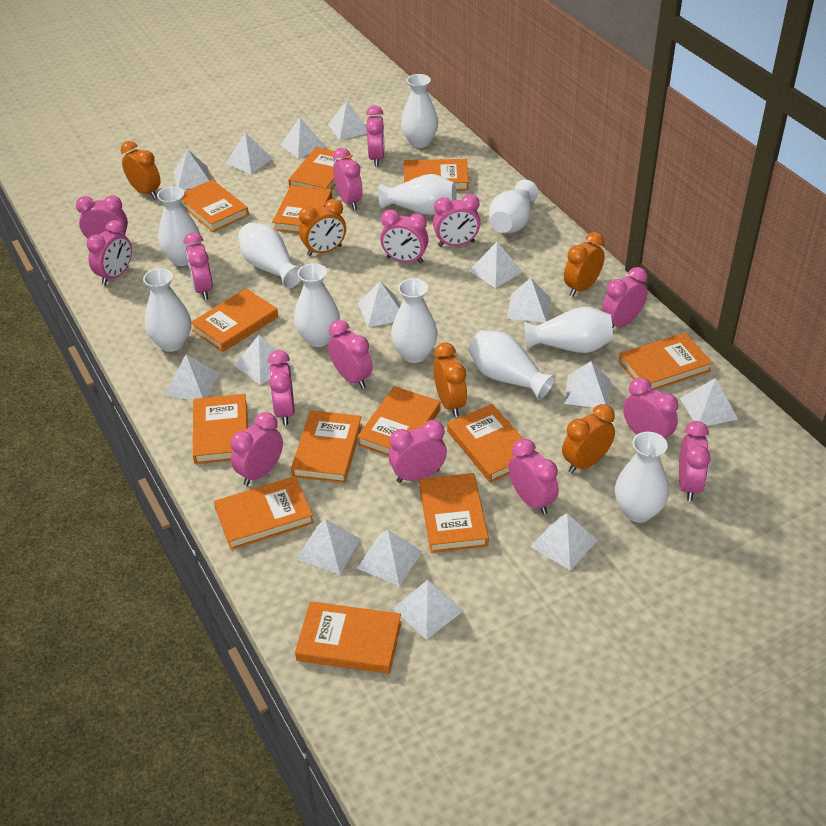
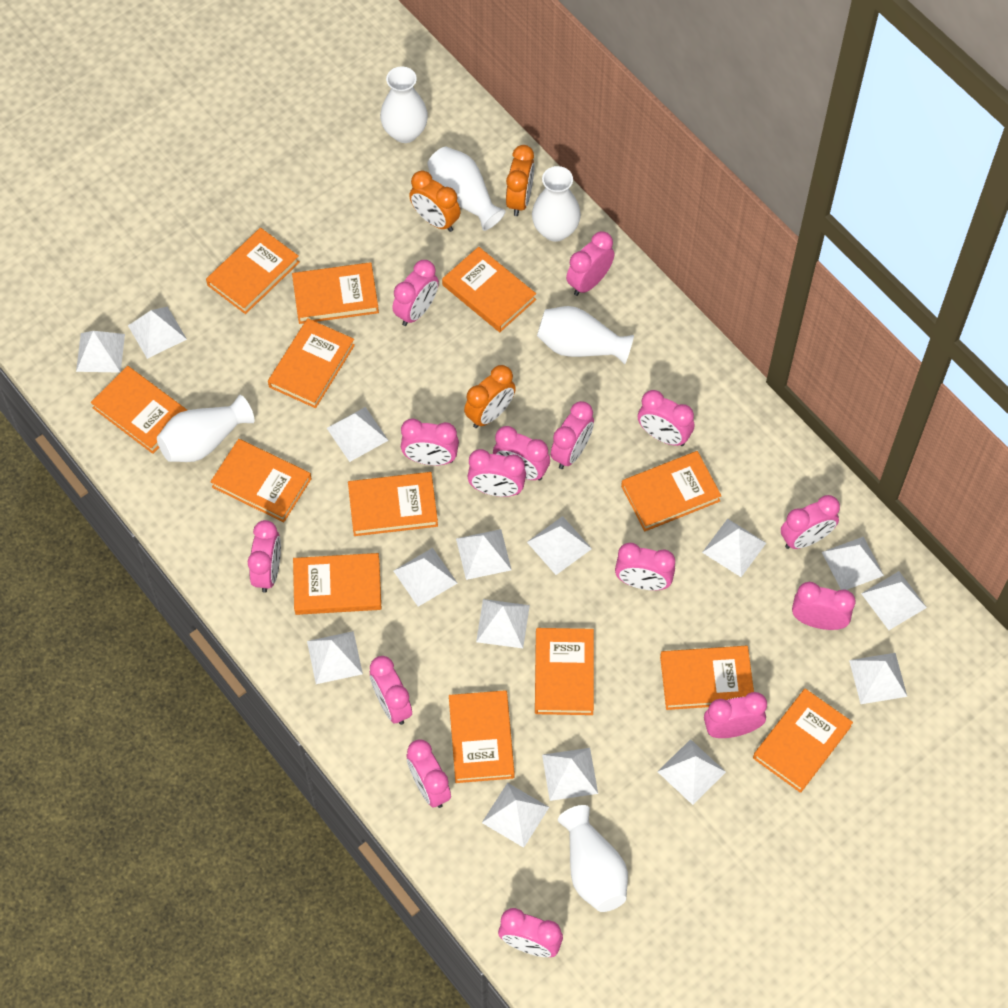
orange clock: 5 -> 3
white vase: 11 -> 6

